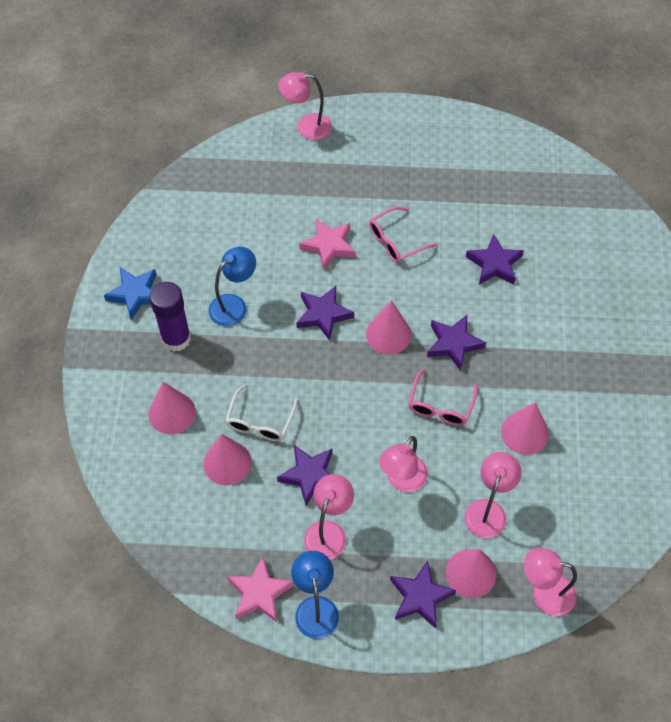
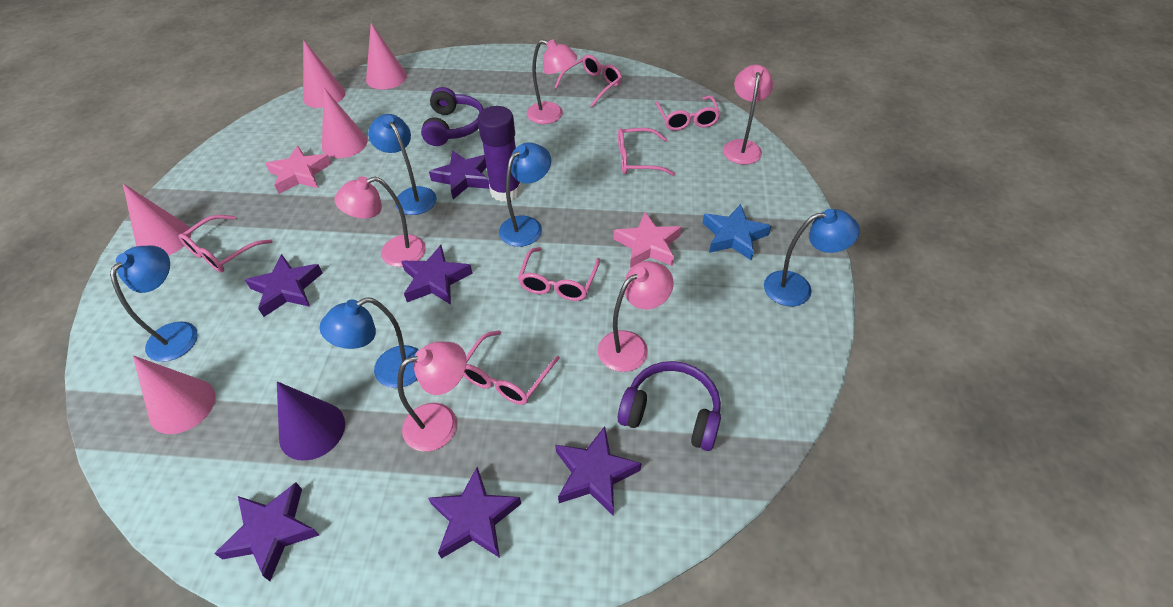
blue lamp: 2 -> 5
pink glasses: 2 -> 6
purple cone: 0 -> 1
purple headphones: 0 -> 2
purple star: 5 -> 6
white glasses: 1 -> 0

